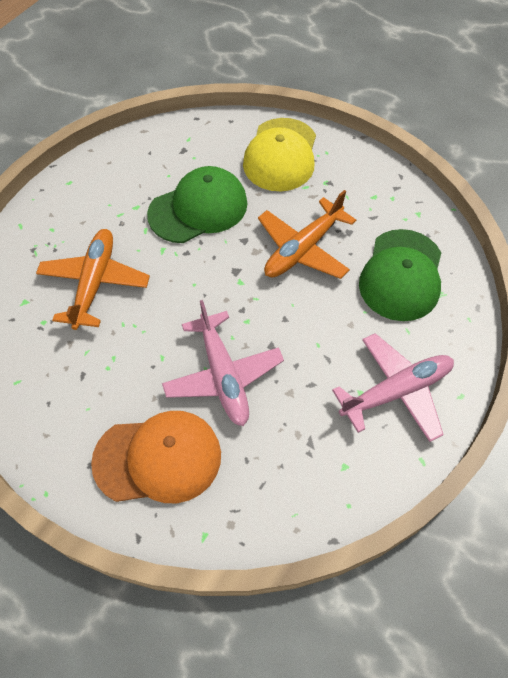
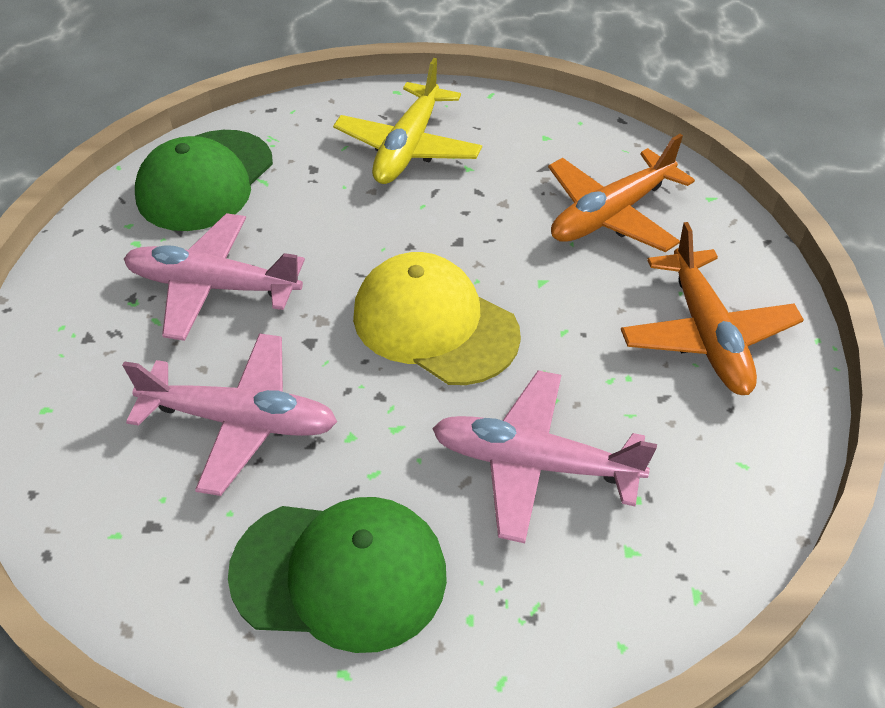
orange cap: 1 -> 0
pink plane: 2 -> 3
yellow plane: 0 -> 1

